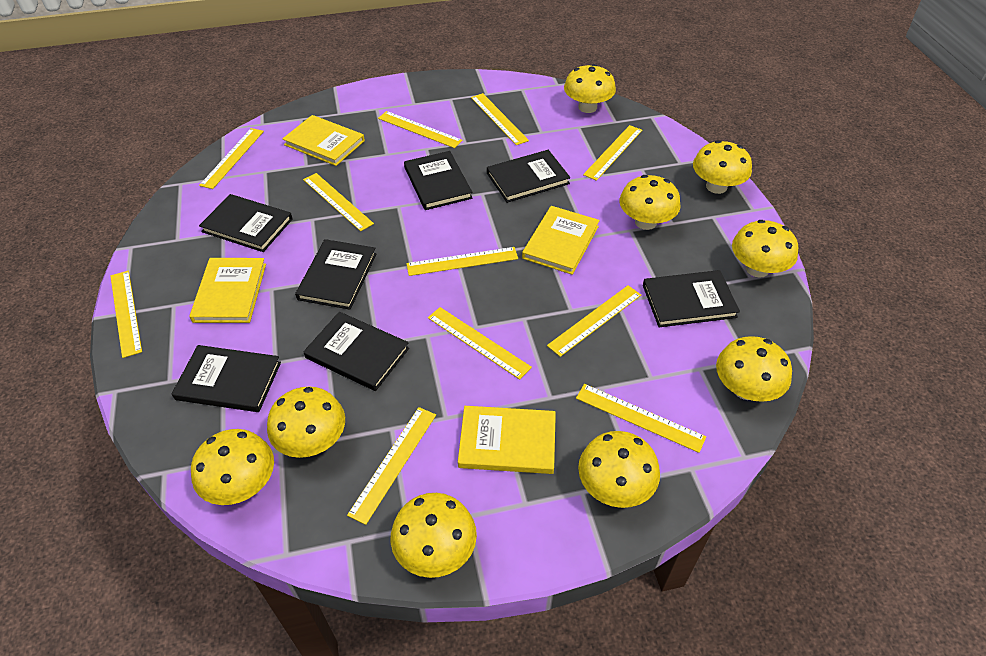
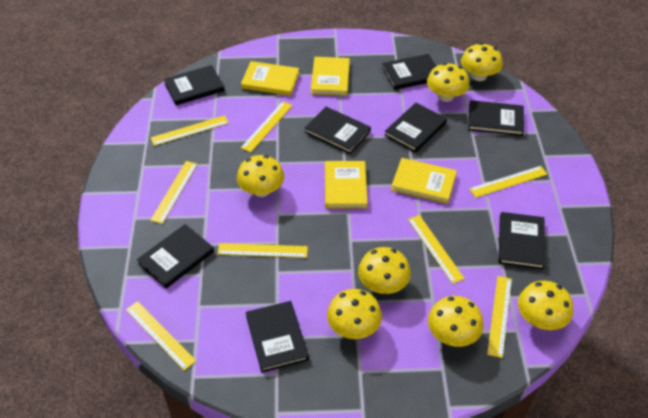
black book: 7 -> 8
yellow mushroom: 9 -> 7
yellow ruler: 11 -> 8

